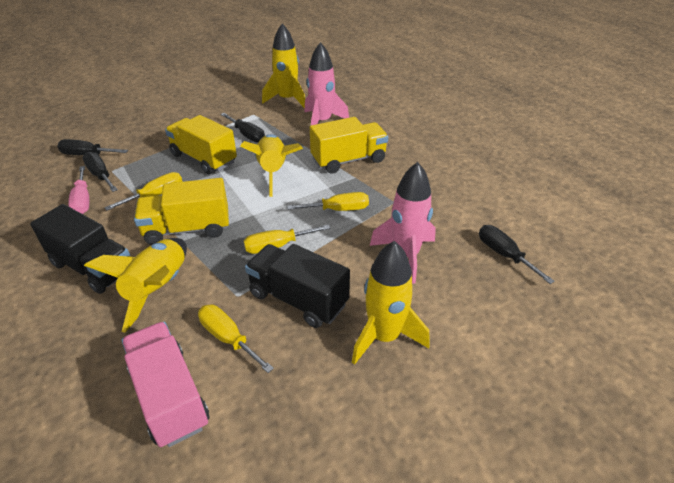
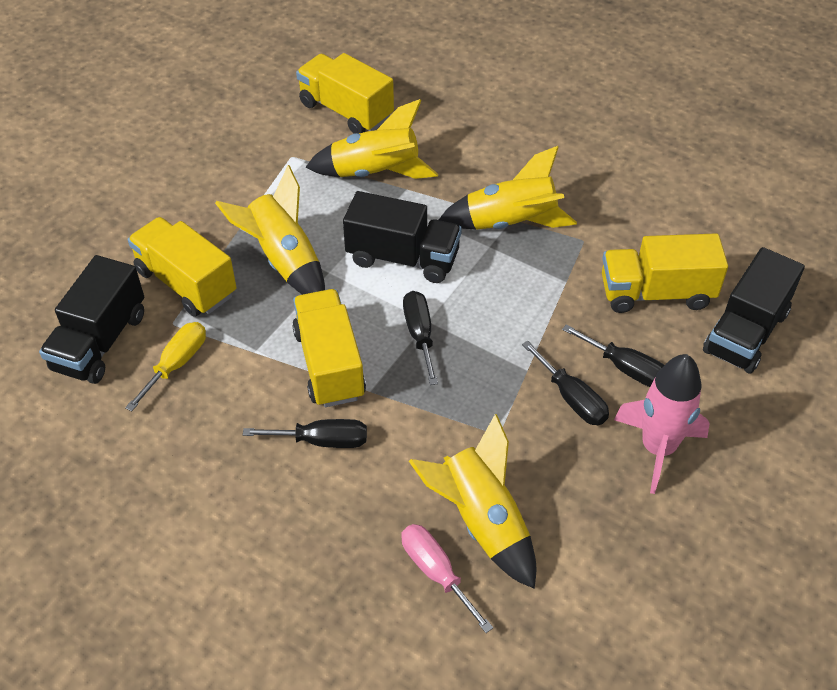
black truck: 2 -> 3
pink rocket: 2 -> 1
pink truck: 1 -> 0
yellow screwdriver: 4 -> 1
yellow truck: 3 -> 4

